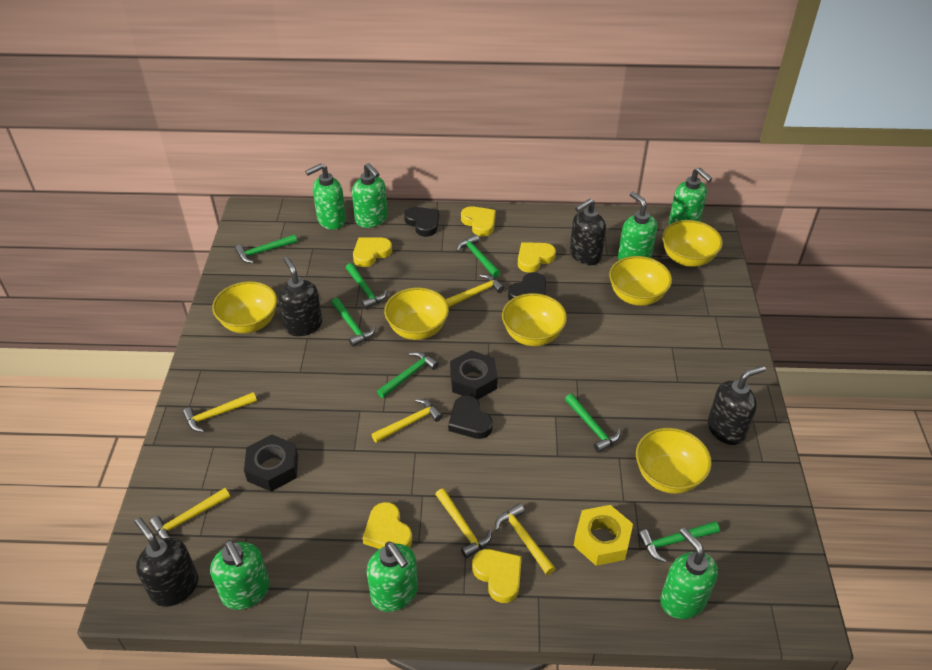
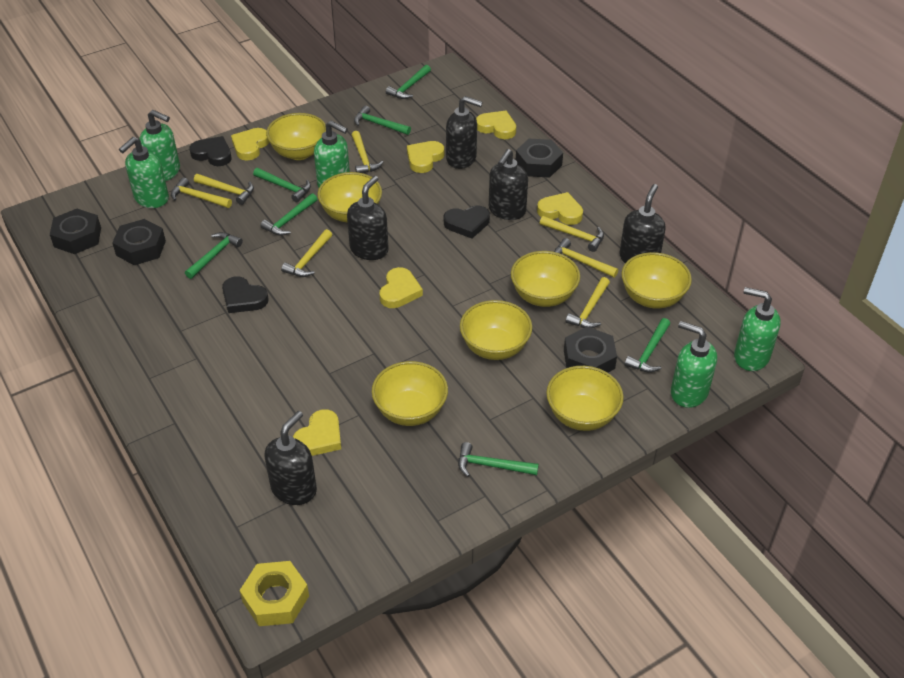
black nut: 2 -> 4
black soap dispenser: 4 -> 5
green soap dispenser: 7 -> 5
yellow bowl: 6 -> 7
yellow hammer: 6 -> 7
yellow heart: 5 -> 6

